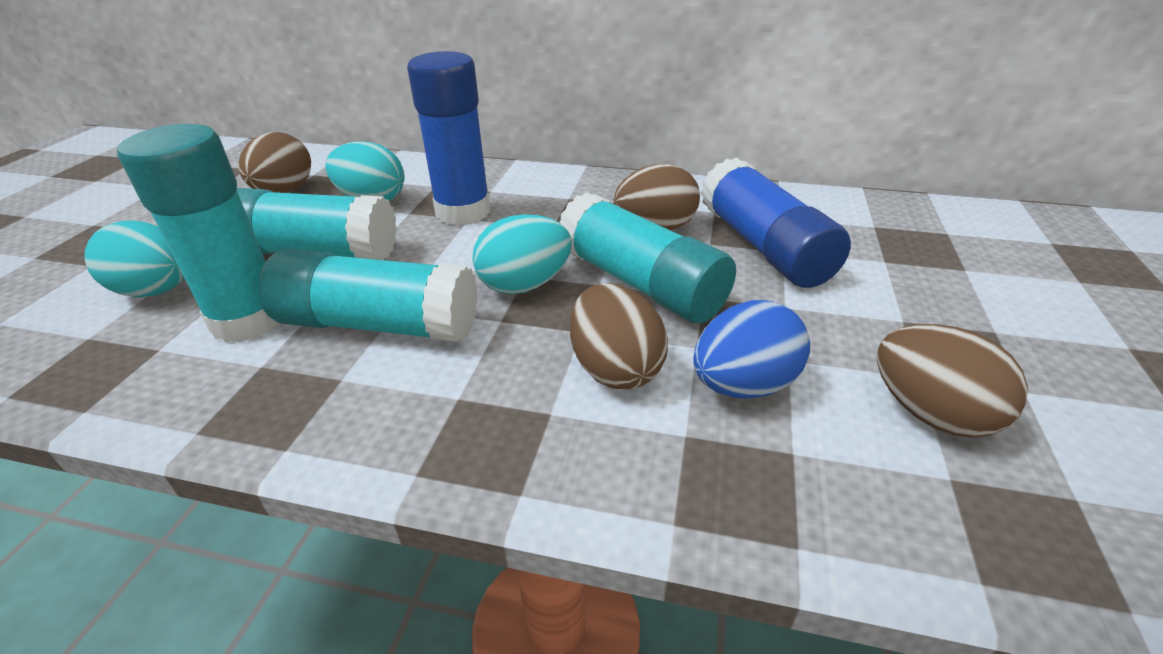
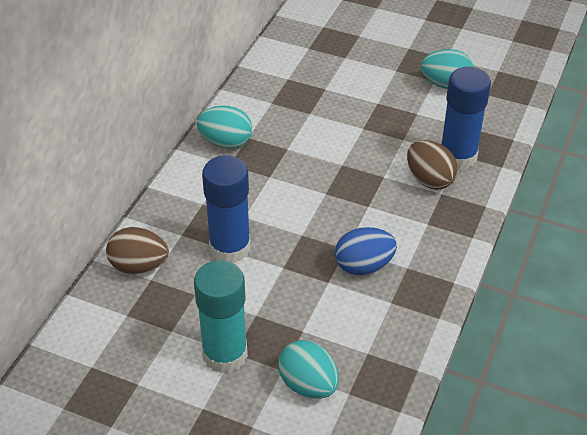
brown egg: 4 -> 2
turquoise glue stick: 4 -> 1

